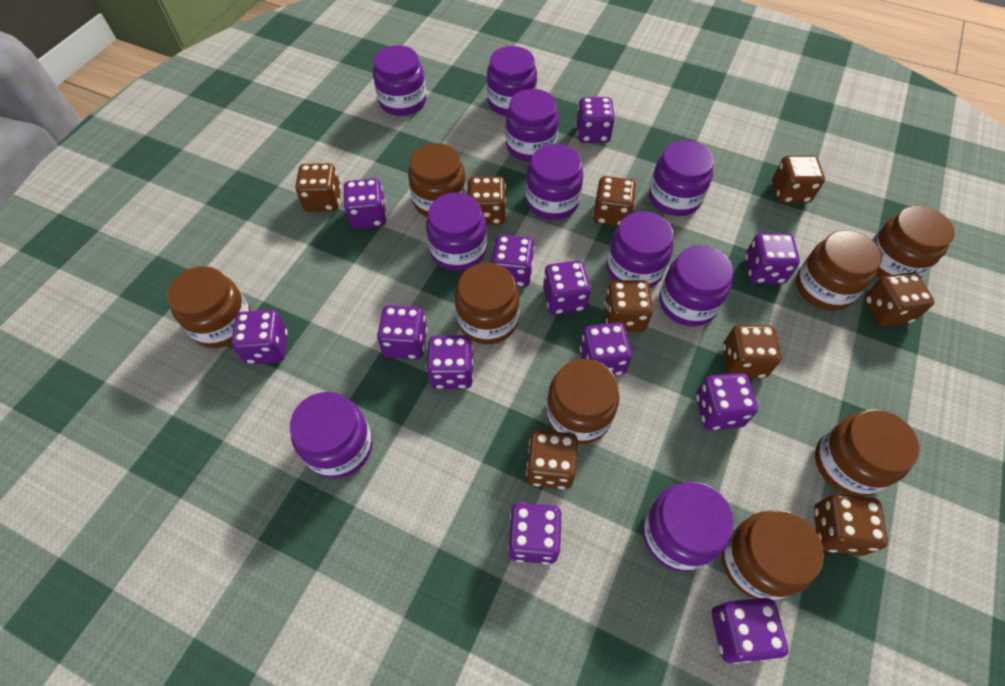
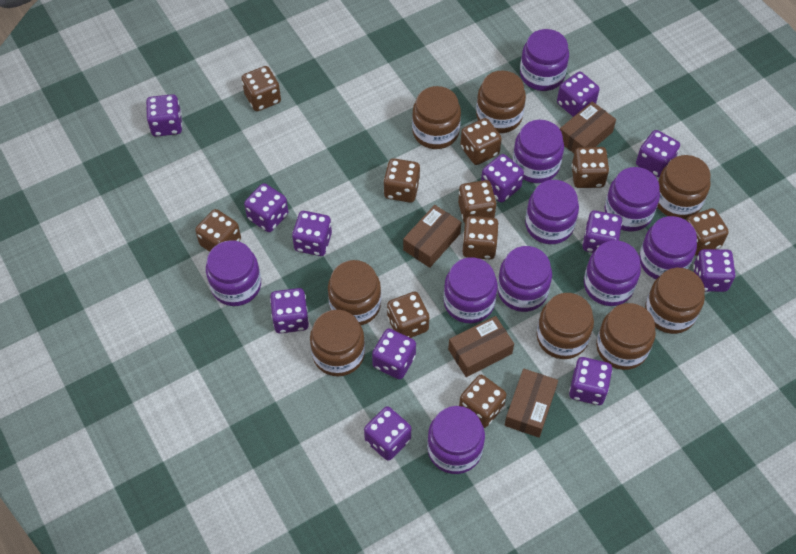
brown box: 0 -> 4
brown dice: 9 -> 10

